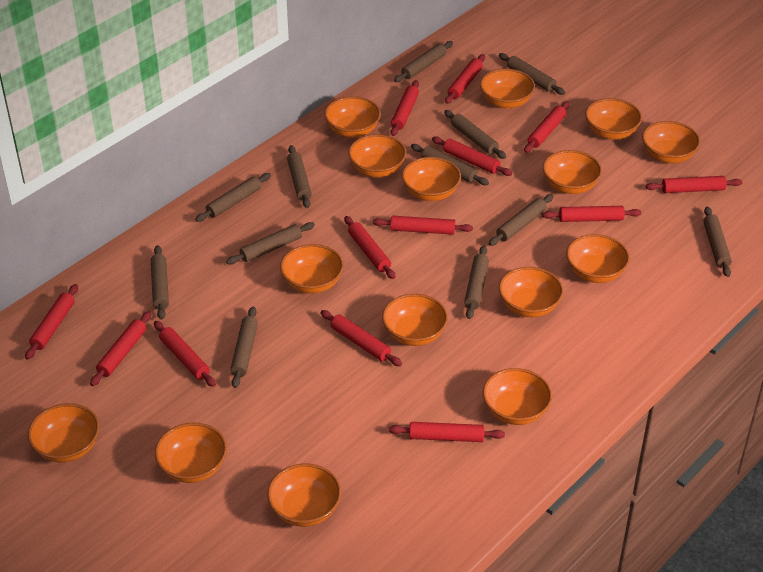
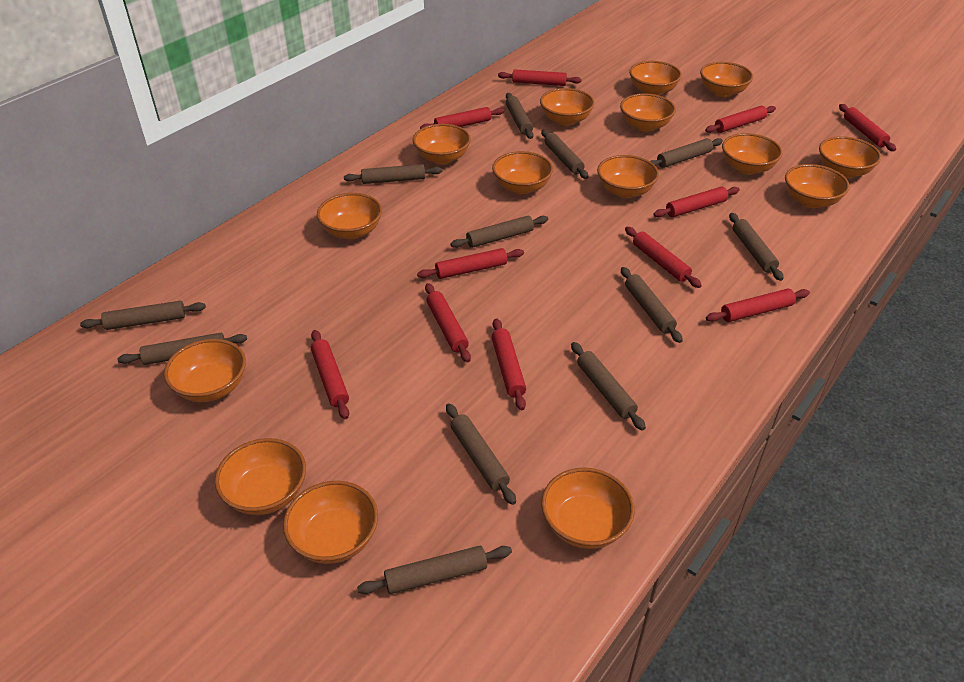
red rolling pin: 13 -> 11

